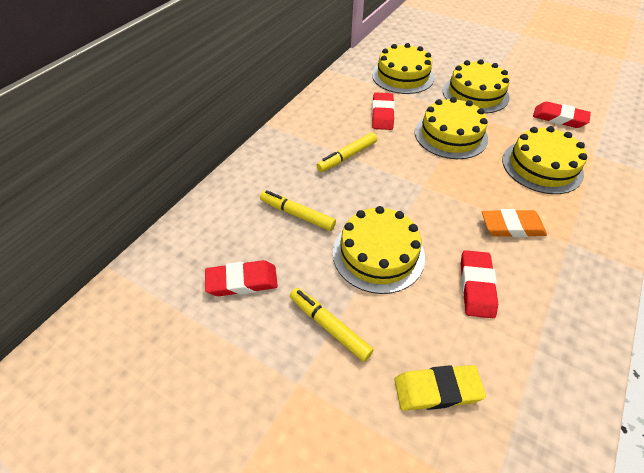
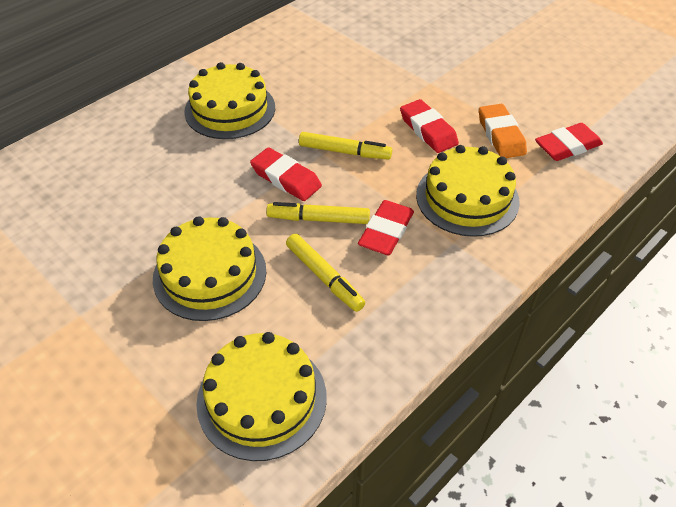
yellow cake: 5 -> 4
yellow eraser: 1 -> 0

